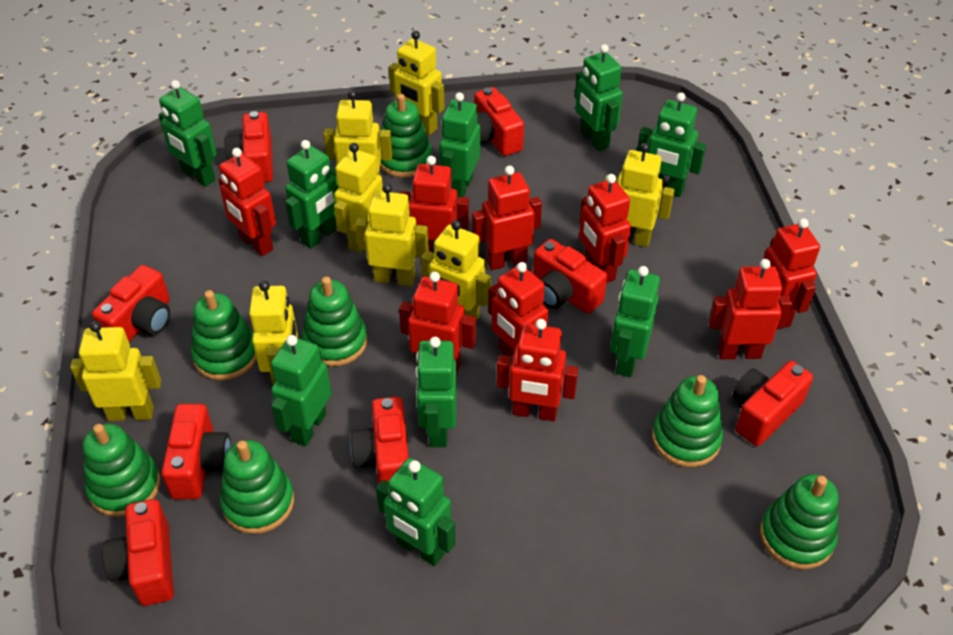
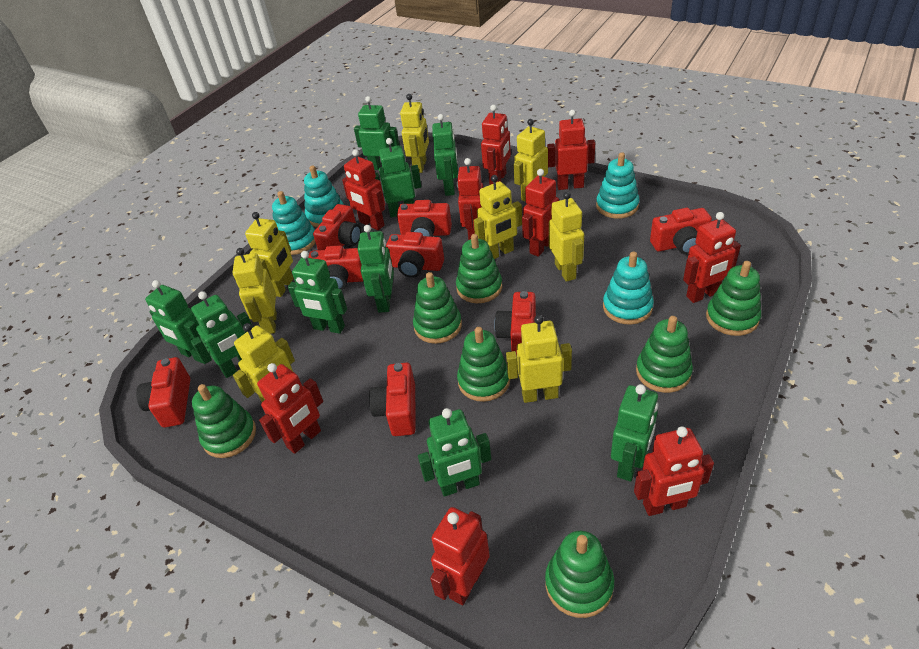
turquoise stacking toy: 0 -> 4

